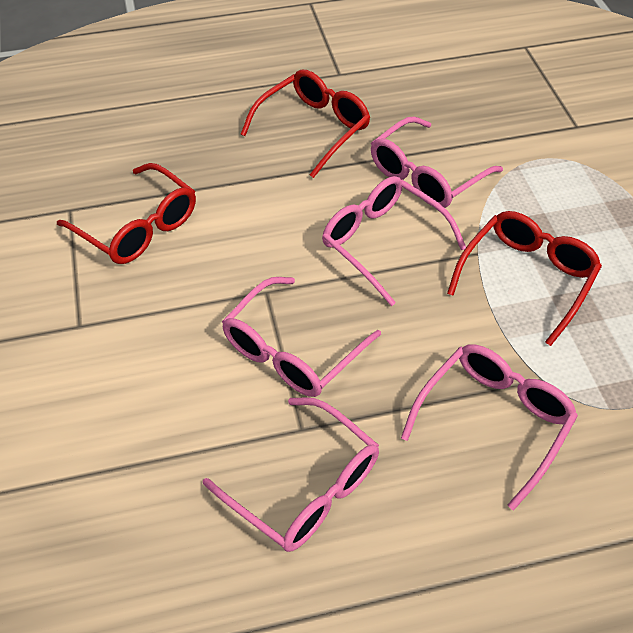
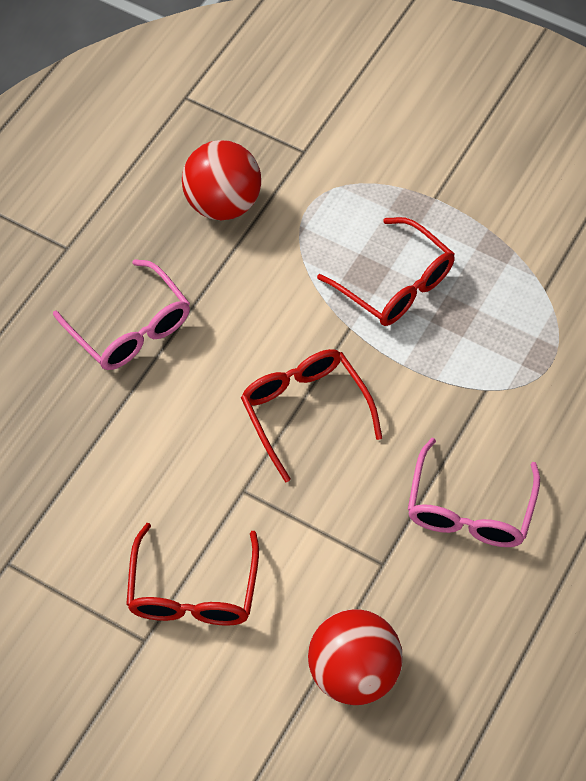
pink glasses: 5 -> 2
red ball: 0 -> 2

